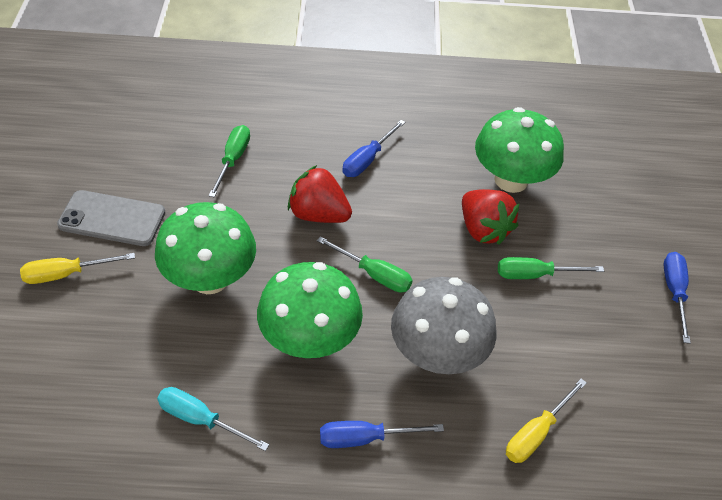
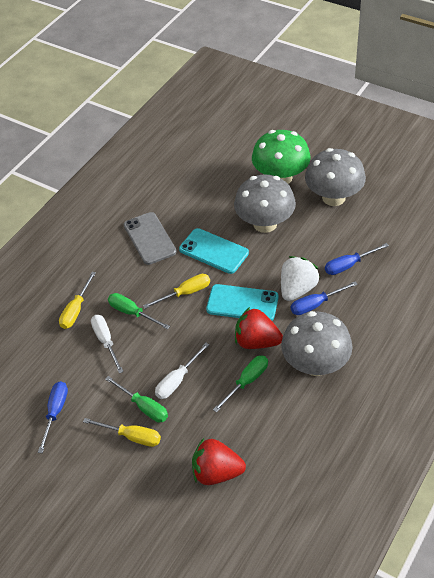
green mushroom: 3 -> 1
grey mushroom: 1 -> 3
turquoise phone: 0 -> 2
turquoise screwdriver: 1 -> 0
white screwdriver: 0 -> 2
white strawberry: 0 -> 1
yellow screwdriver: 2 -> 3

